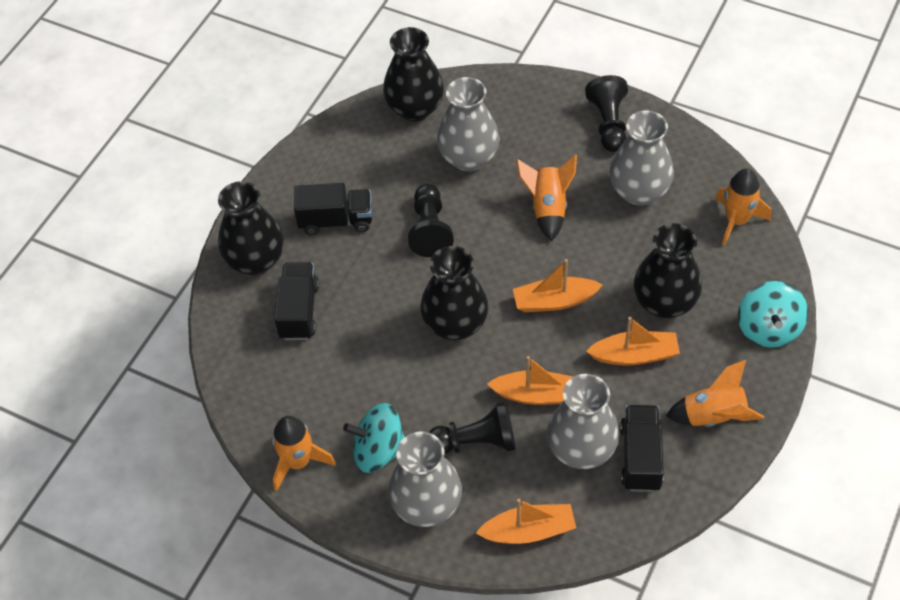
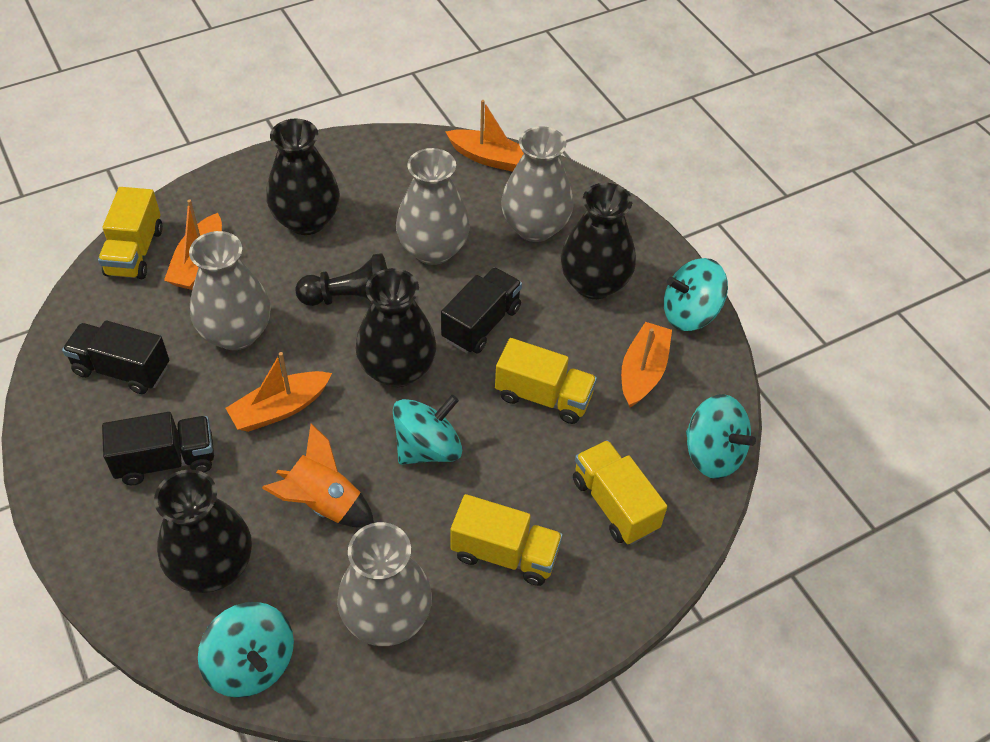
black pawn: 3 -> 1
orange rocket: 4 -> 1
turquoise spinning top: 2 -> 4
yellow truck: 0 -> 4

